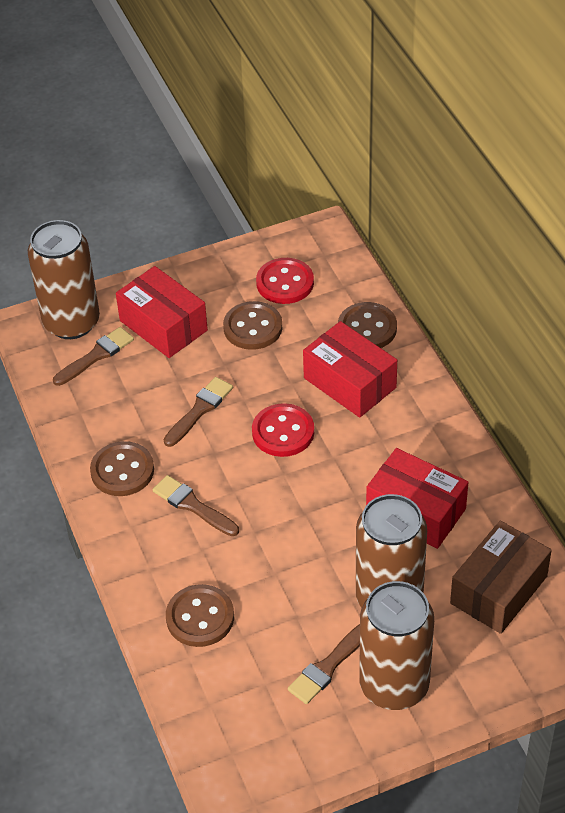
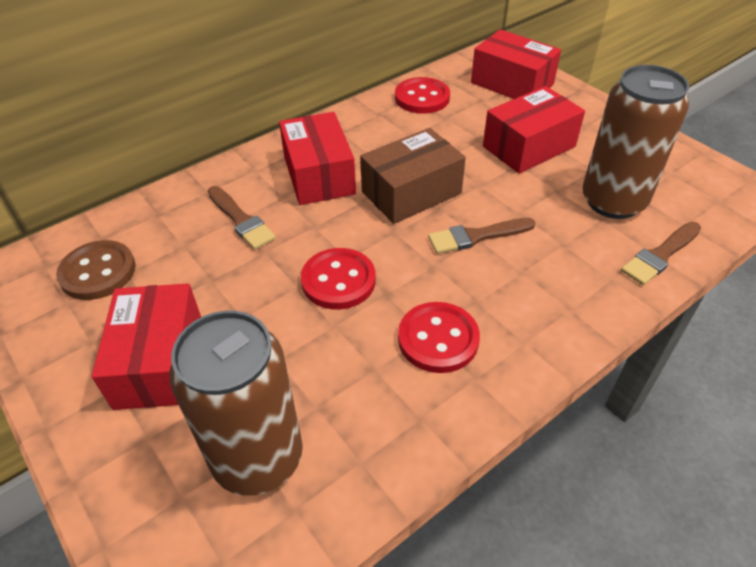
brown brush: 4 -> 3
brown button: 4 -> 1
brown can: 3 -> 2
red box: 3 -> 4
red button: 2 -> 3

